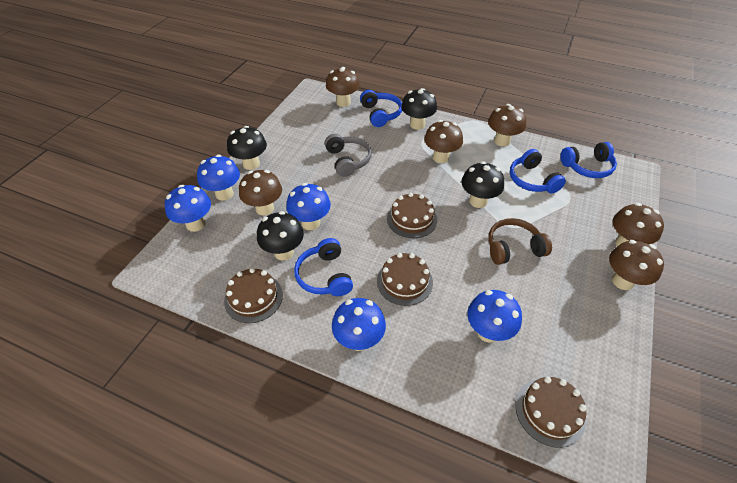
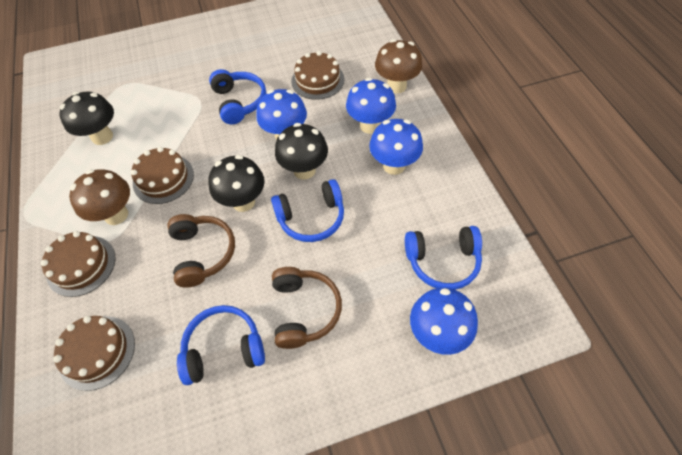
black mushroom: 4 -> 3
blue mushroom: 5 -> 4
brown headphones: 1 -> 2
brown mushroom: 6 -> 2
grey headphones: 1 -> 0

